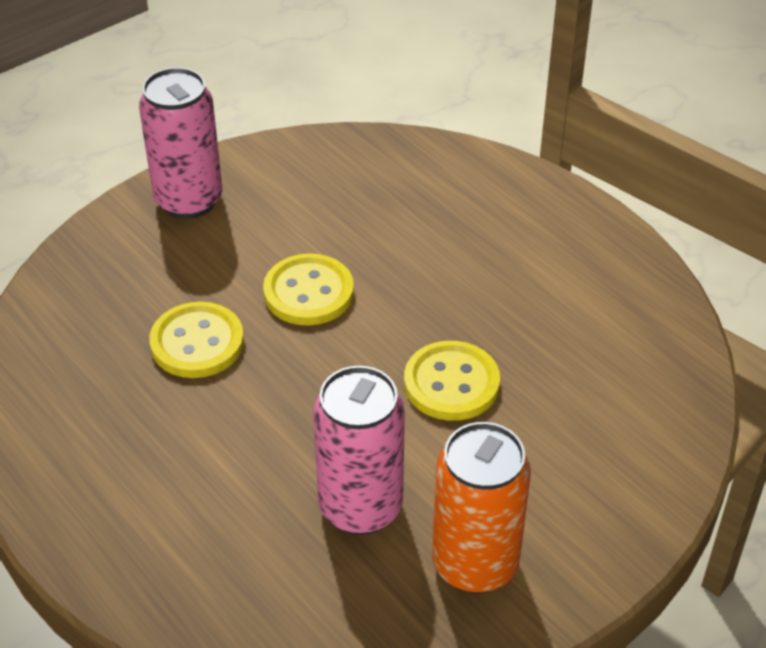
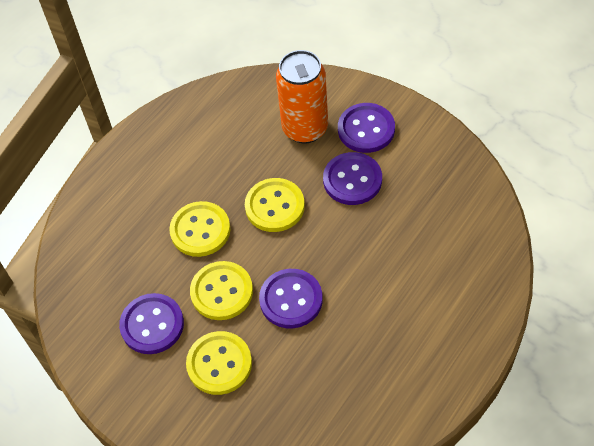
pink can: 2 -> 0
purple button: 0 -> 4
yellow button: 3 -> 4

